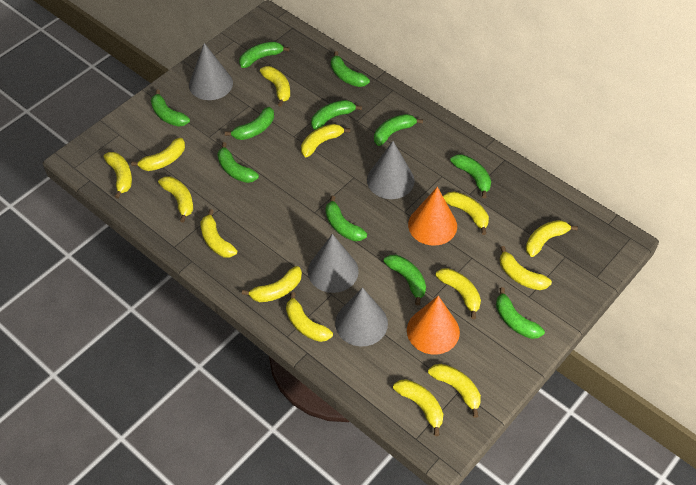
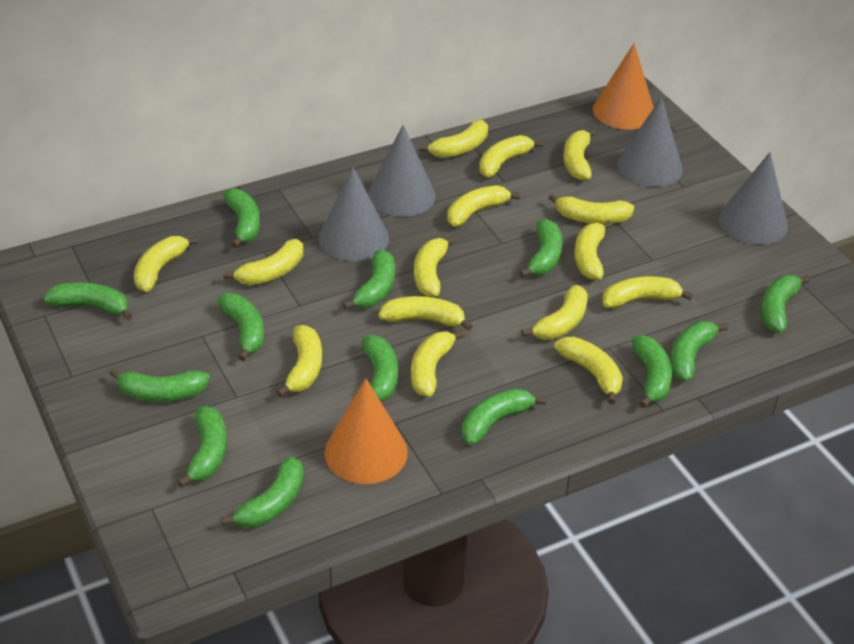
green banana: 11 -> 13
yellow banana: 14 -> 15

